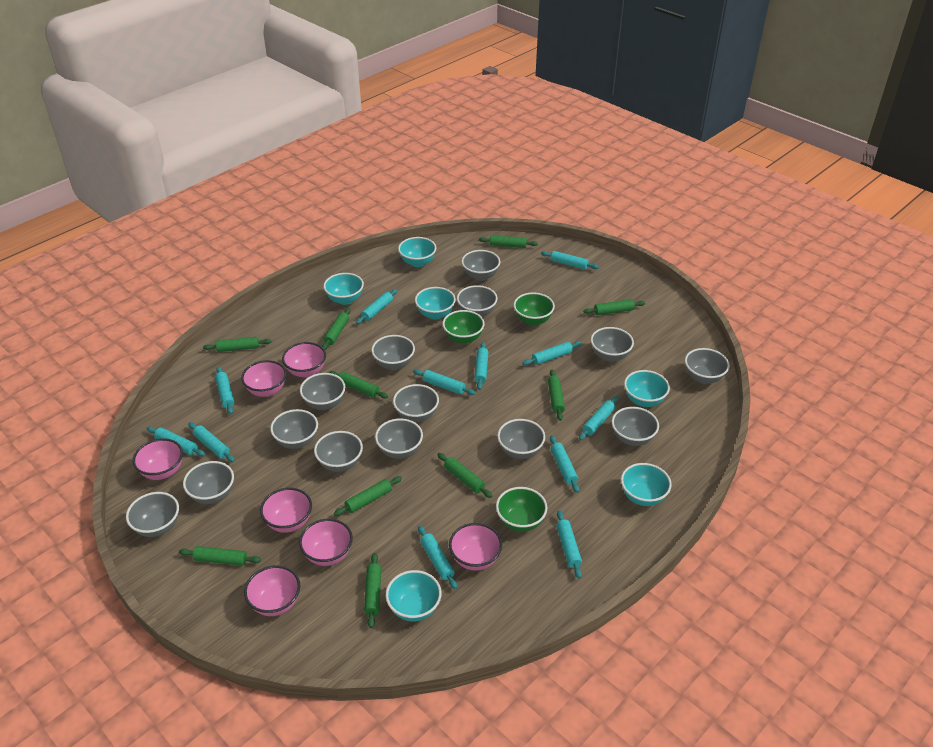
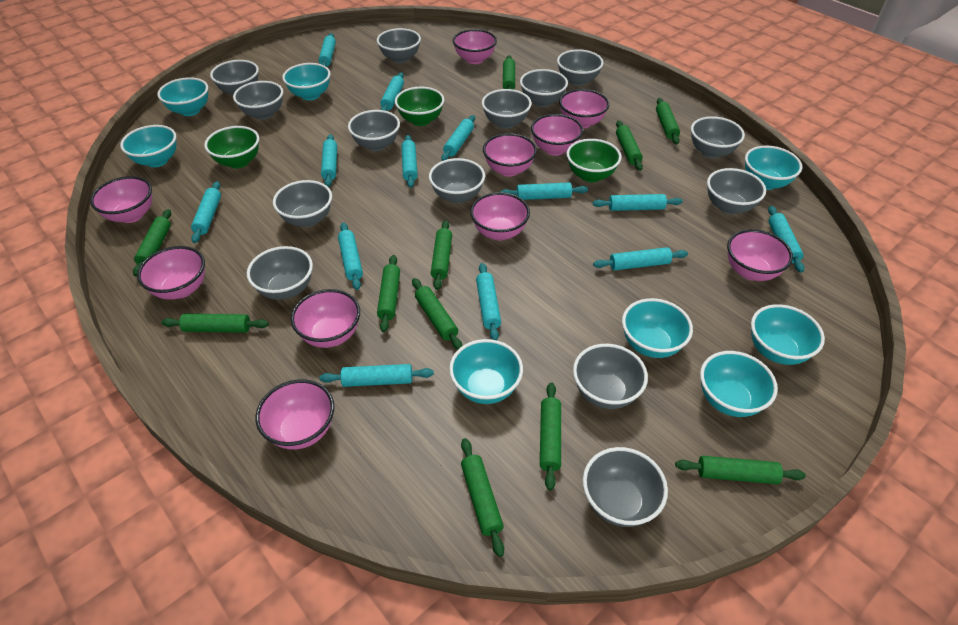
green rolling pin: 10 -> 11
pink bowl: 7 -> 10
turquoise bowl: 6 -> 8
turquoise rolling pin: 12 -> 13

